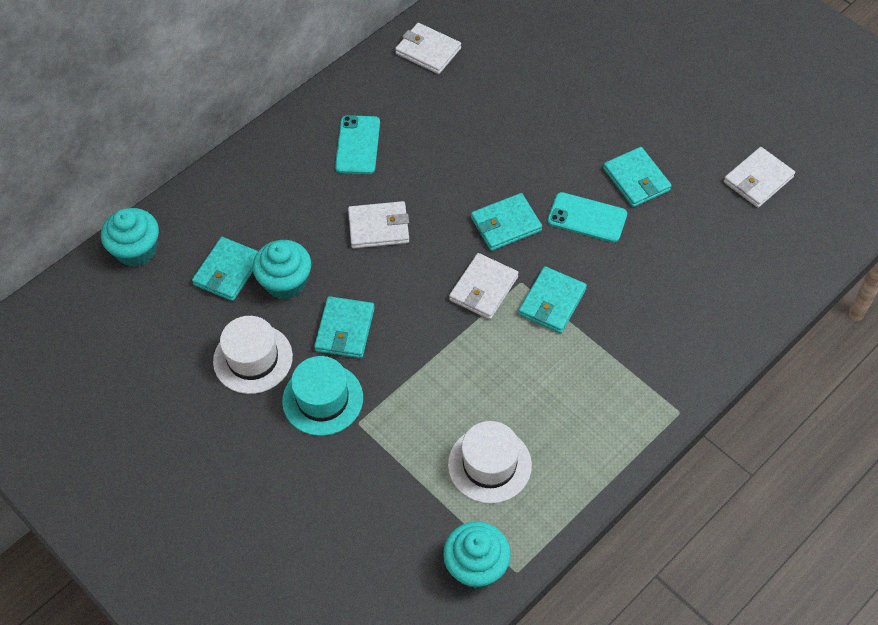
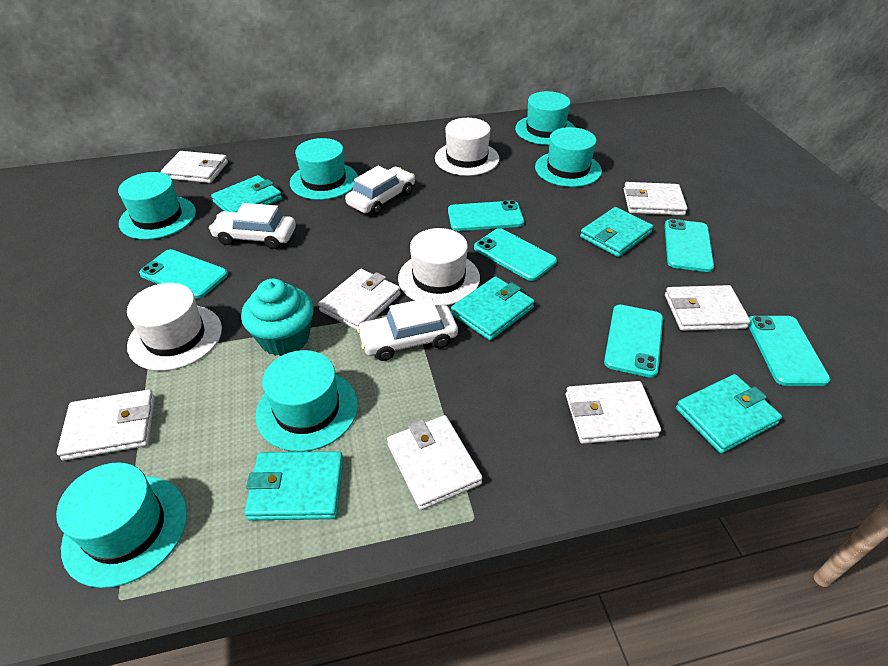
turquoise cupcake: 3 -> 1
turquoise hat: 1 -> 6
turquoise phone: 2 -> 6
white car: 0 -> 3
white hat: 2 -> 3
white wallet: 4 -> 7

